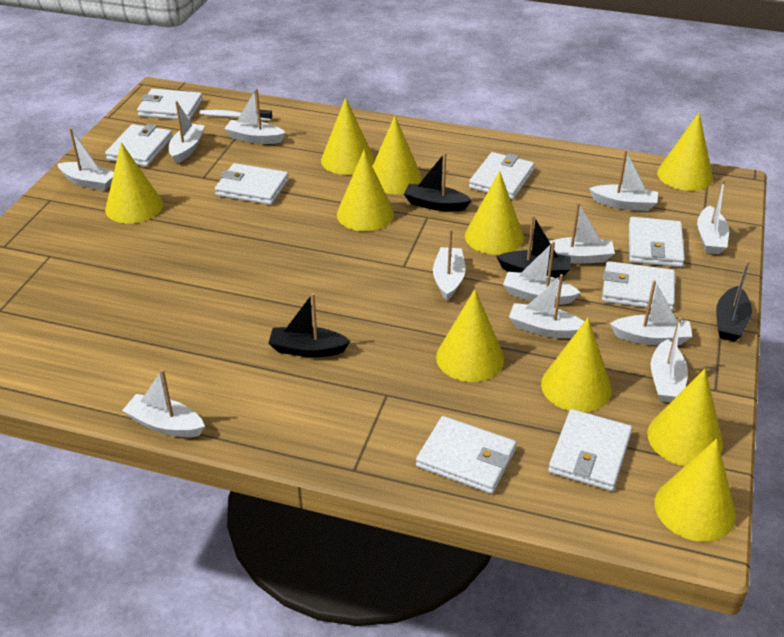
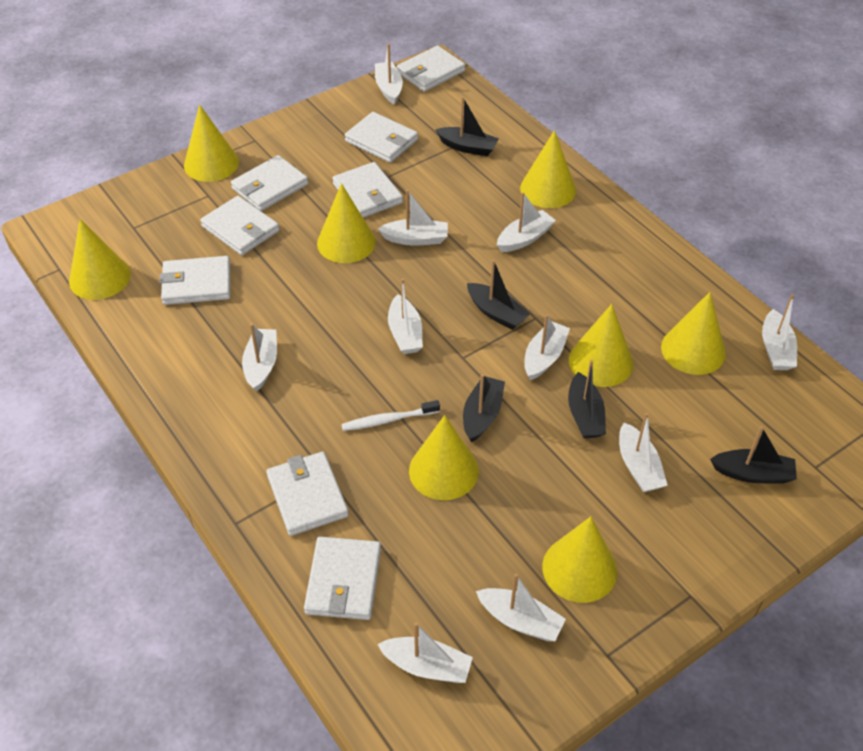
black boat: 4 -> 5
white boat: 12 -> 10
yellow cone: 10 -> 8

